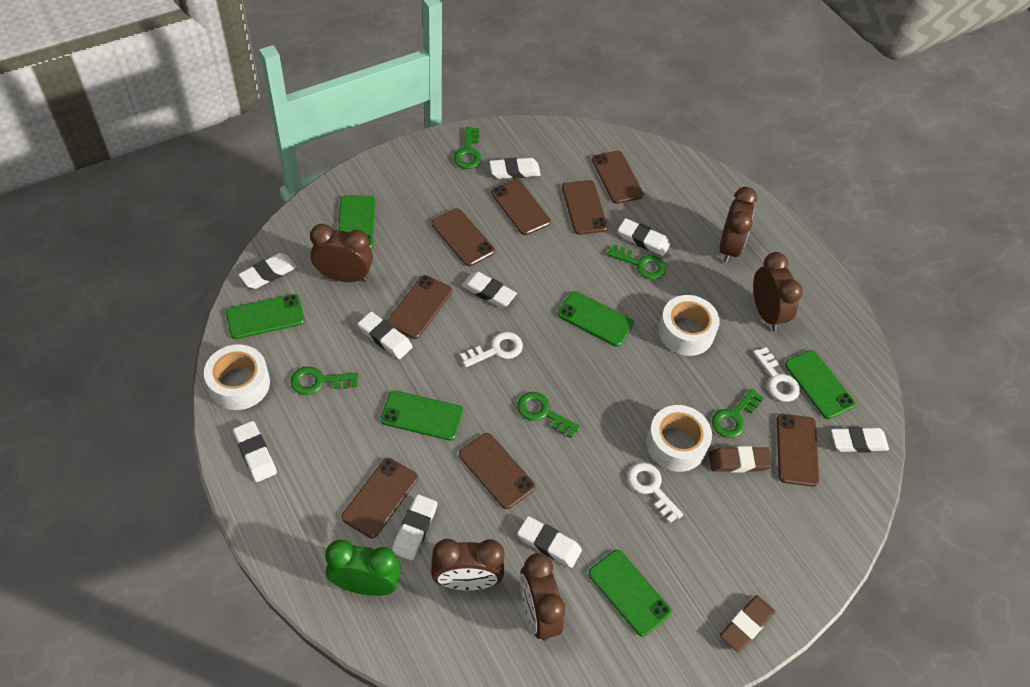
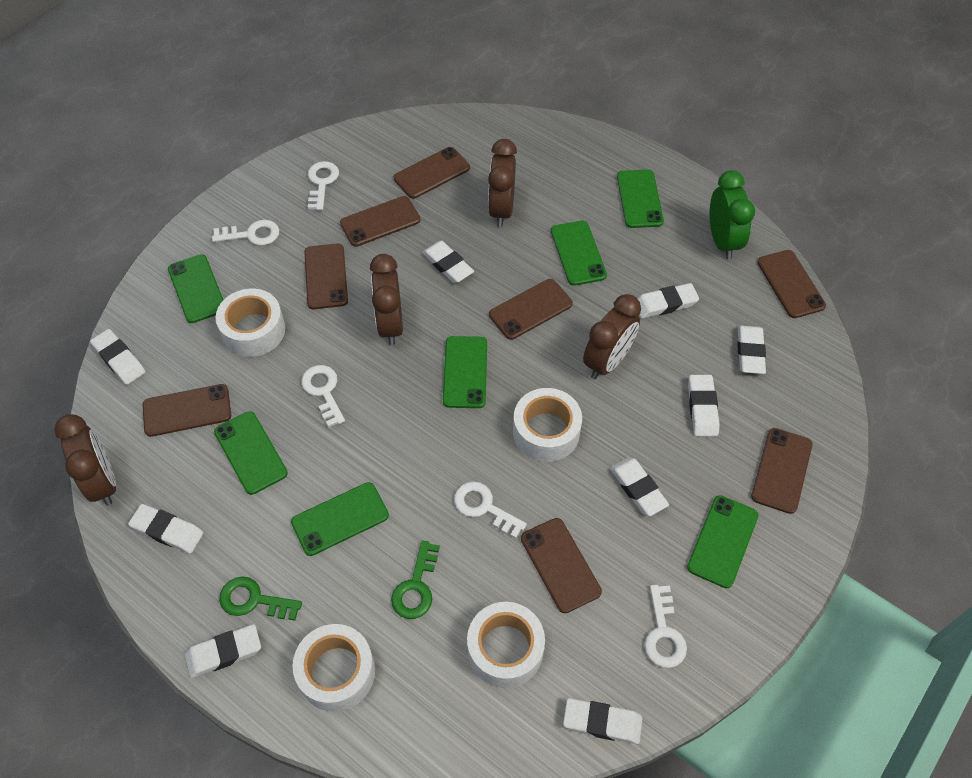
brown clock: 5 -> 4
brown eraser: 2 -> 0
green key: 5 -> 2
green phone: 6 -> 7
white key: 3 -> 5
white tape: 3 -> 4

